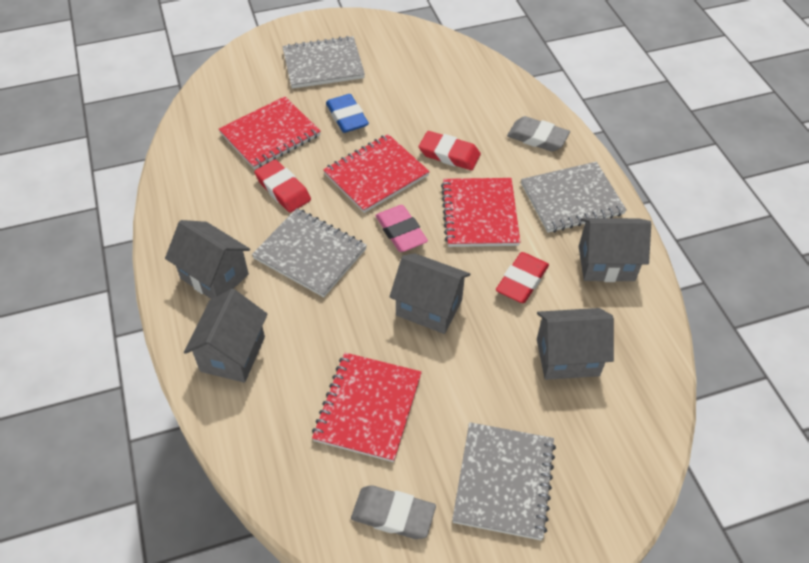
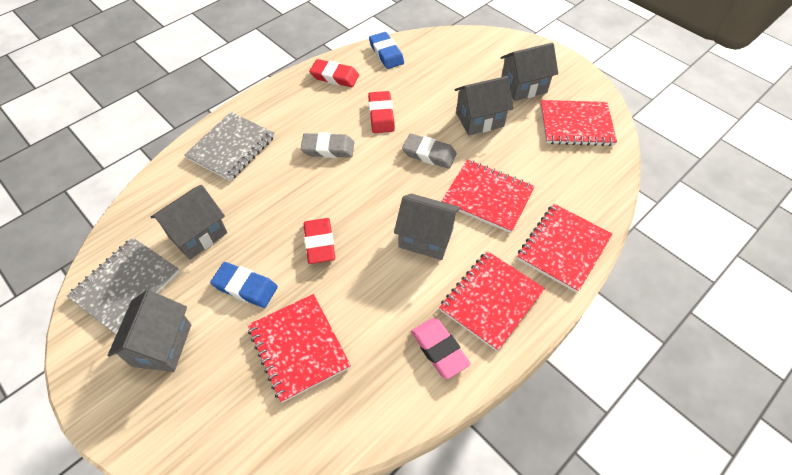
blue eraser: 1 -> 2
grey notebook: 4 -> 2
red notebook: 4 -> 5

